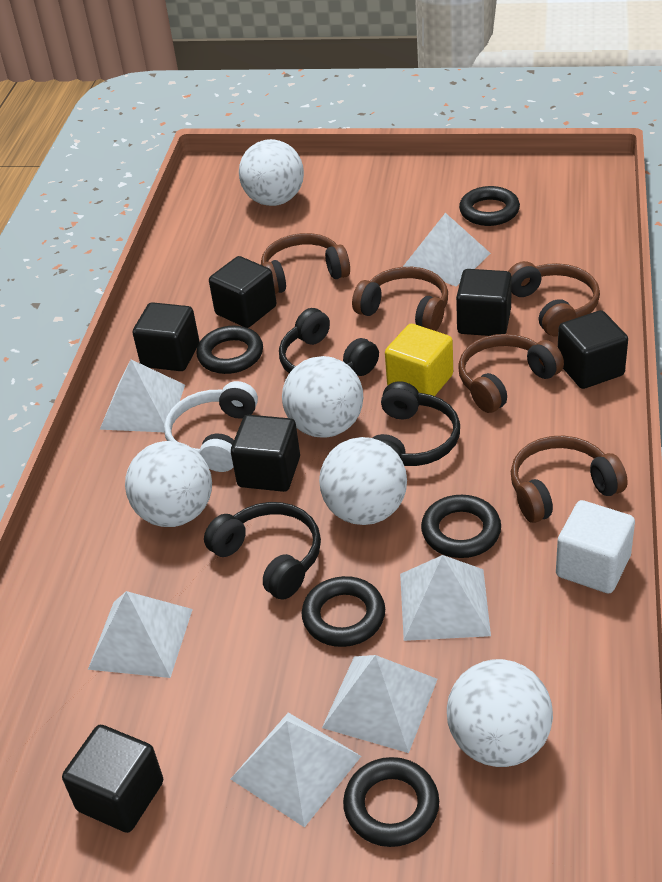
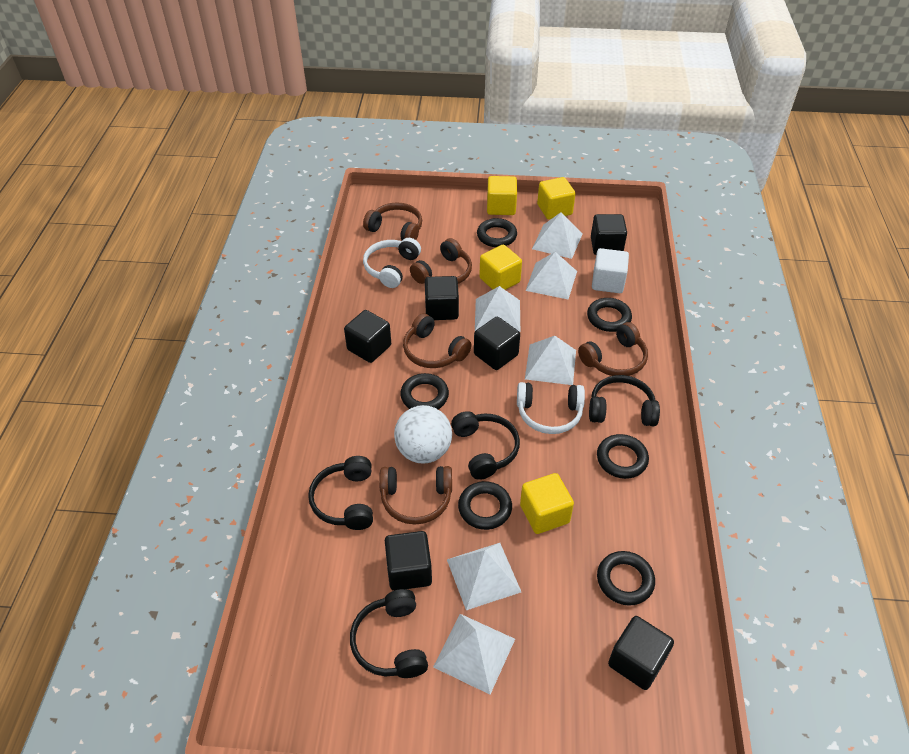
black headphones: 3 -> 4
black ring: 5 -> 6
white ball: 5 -> 1
white headphones: 1 -> 2
yellow cube: 1 -> 4

